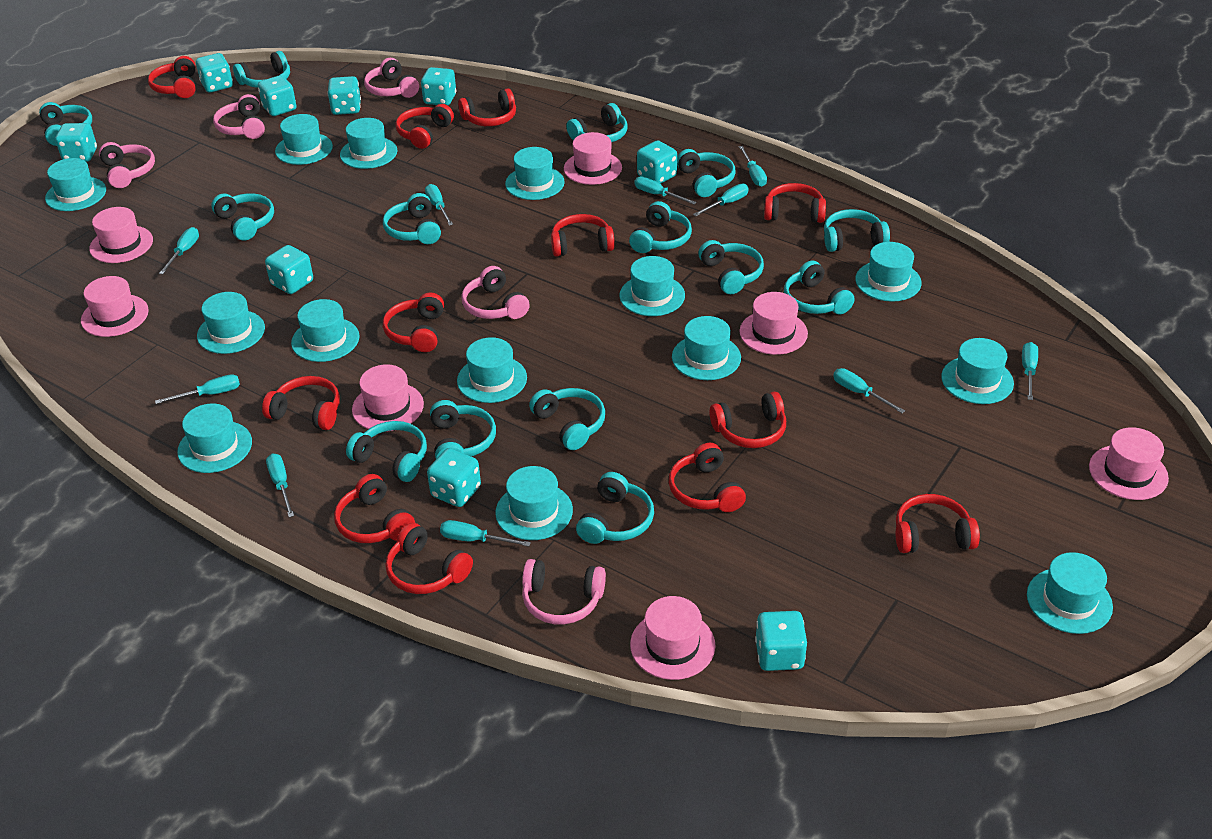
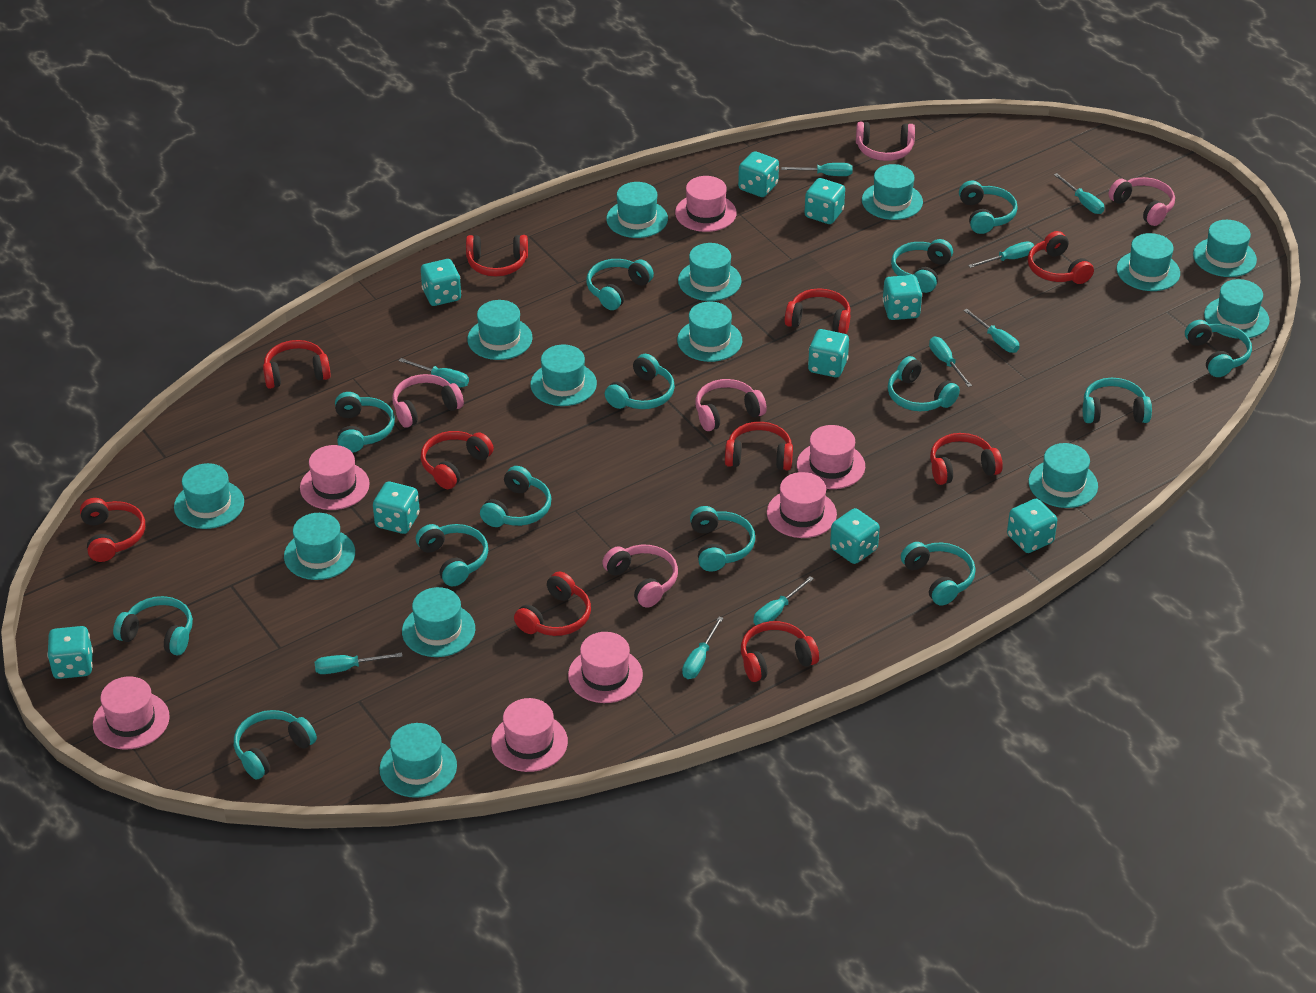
red headphones: 12 -> 10
turquoise screwdriver: 10 -> 9

